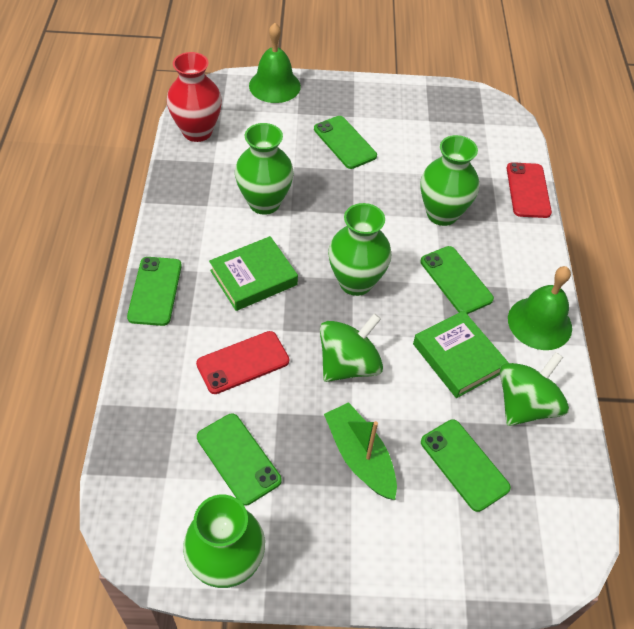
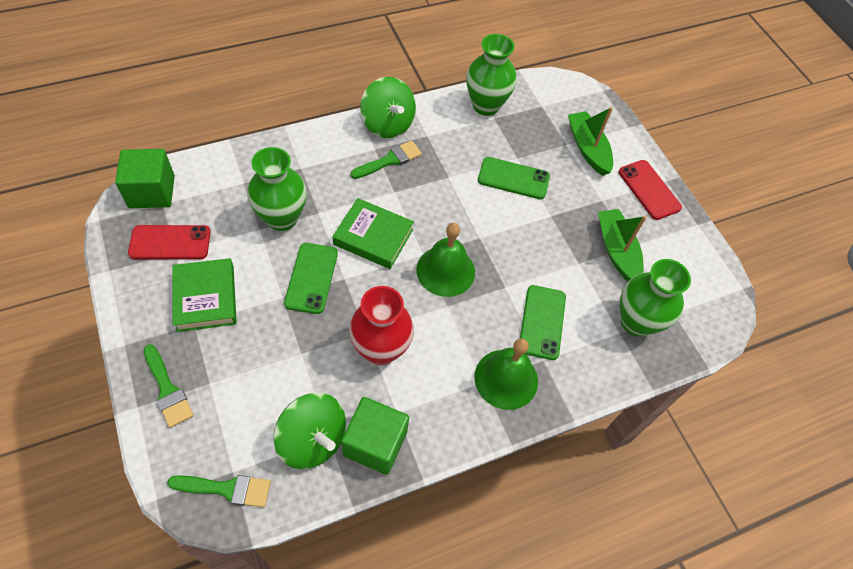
green boat: 1 -> 2
green brush: 0 -> 3
green cube: 0 -> 2
green phone: 5 -> 3
green vase: 4 -> 3

